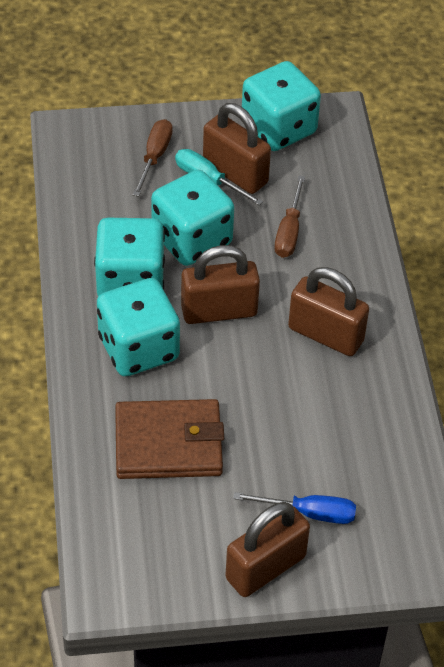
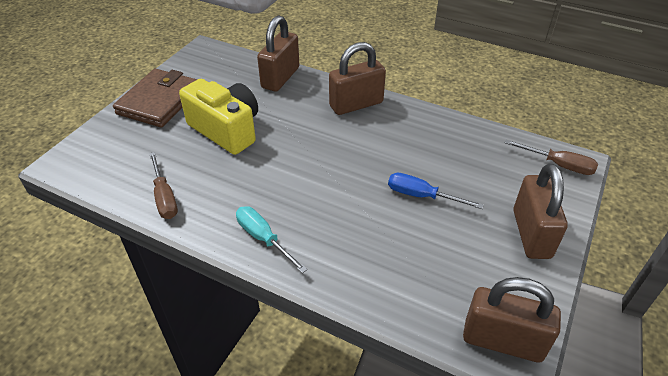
turquoise dice: 4 -> 0
yellow camera: 0 -> 1

